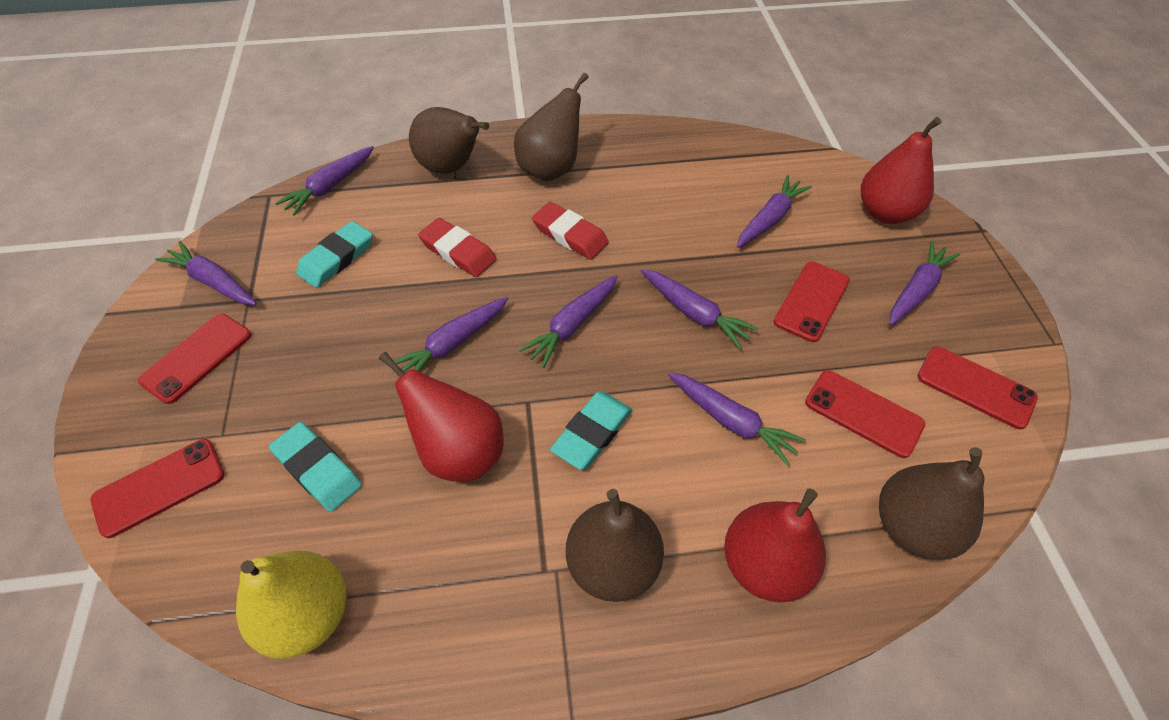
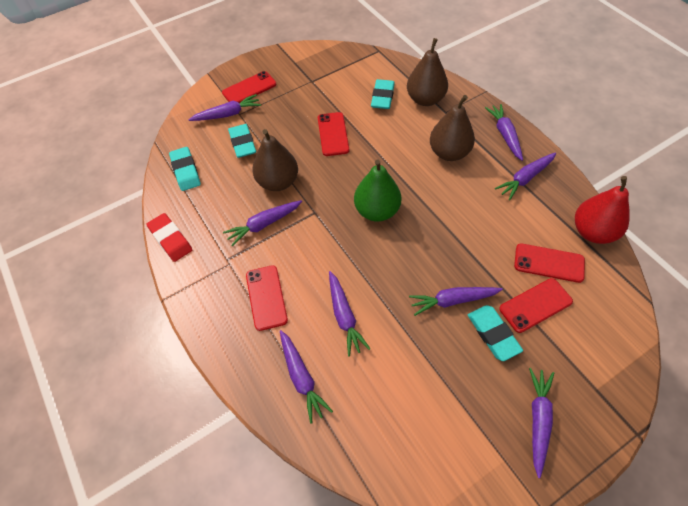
brown pear: 4 -> 3
green pear: 0 -> 1
red eraser: 2 -> 1
red pear: 3 -> 1
turquoise eraser: 3 -> 4
yellow pear: 1 -> 0

